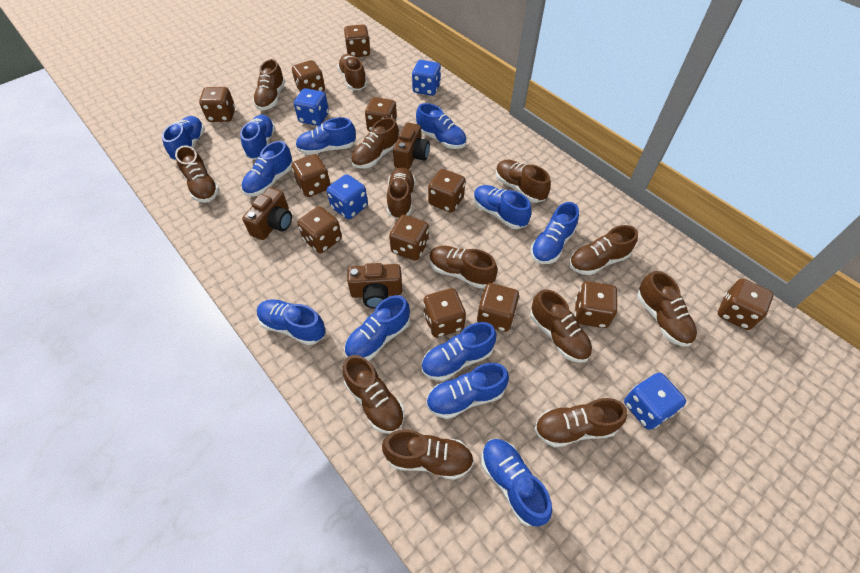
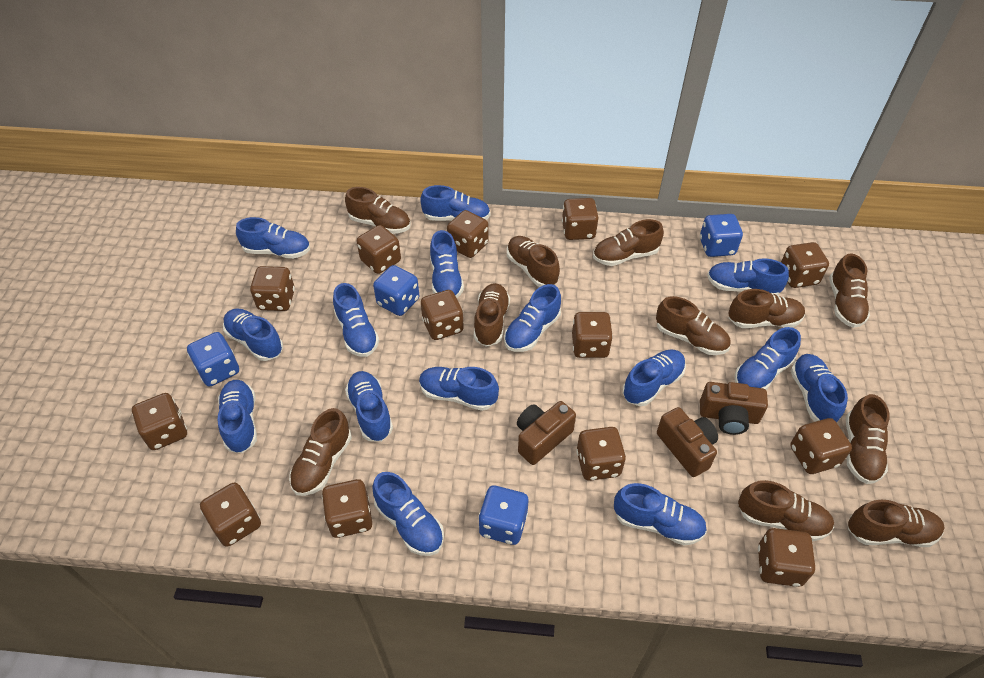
blue shoe: 12 -> 15
brown dice: 12 -> 13
brown shoe: 13 -> 11

